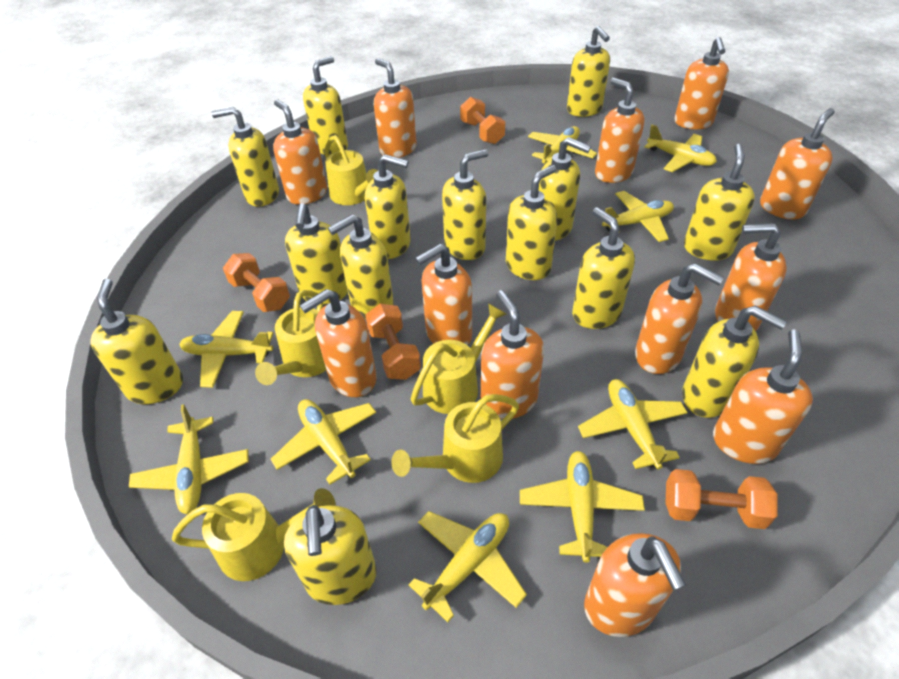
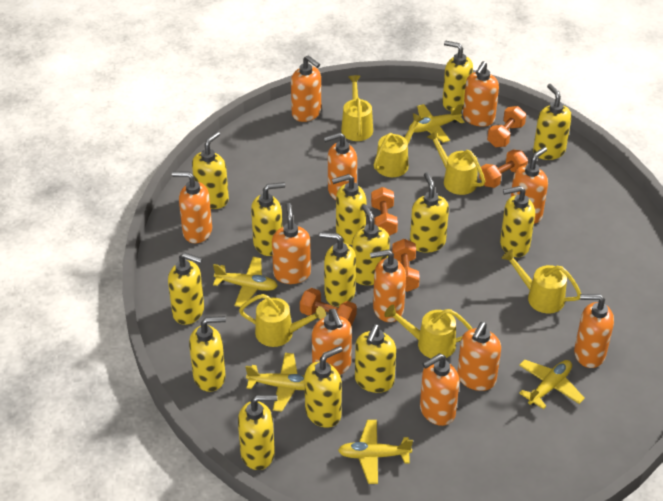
orange dumbbell: 4 -> 5
orange soap dispenser: 12 -> 11
yellow plane: 9 -> 5
yellow watering can: 5 -> 6

